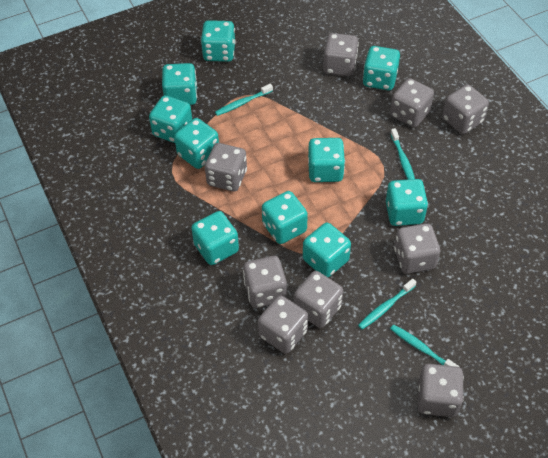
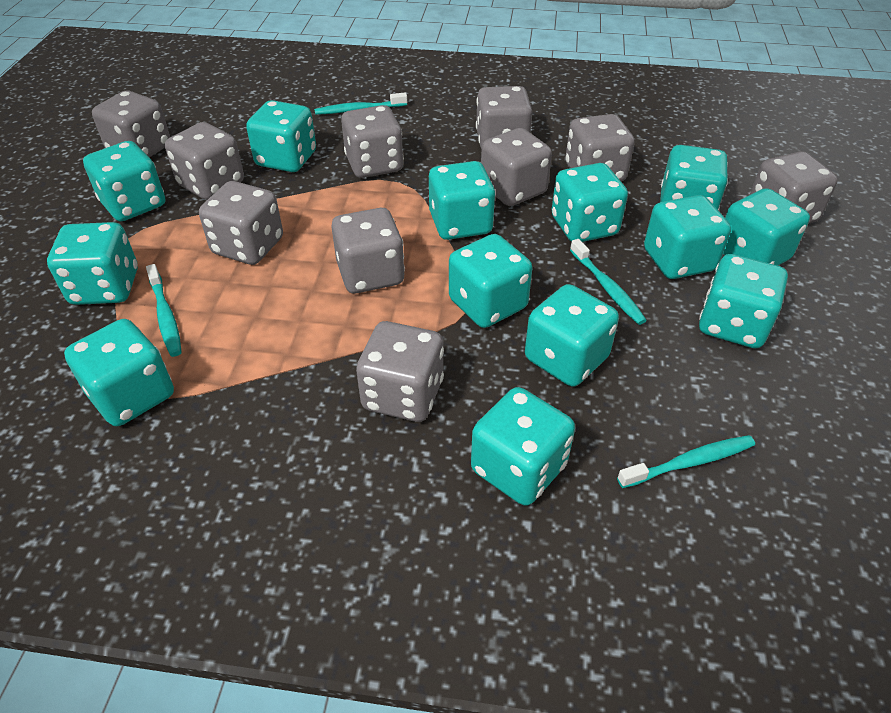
grey dice: 9 -> 10
turquoise dice: 10 -> 13

